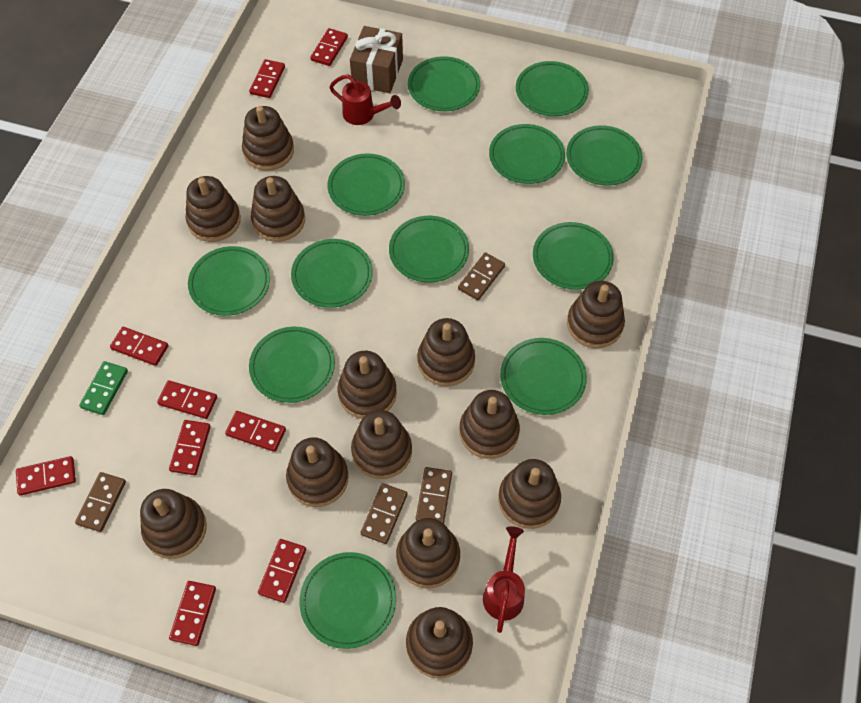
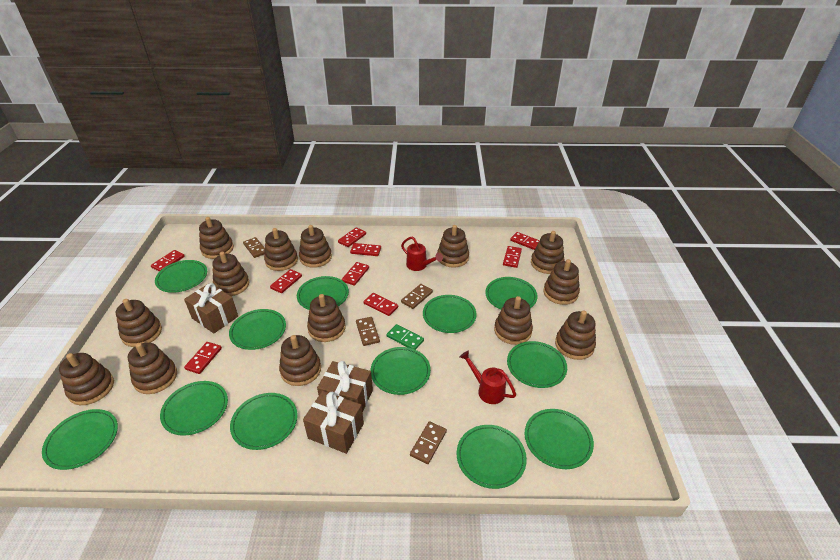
brown gift: 1 -> 3
brown stacking toy: 13 -> 14

